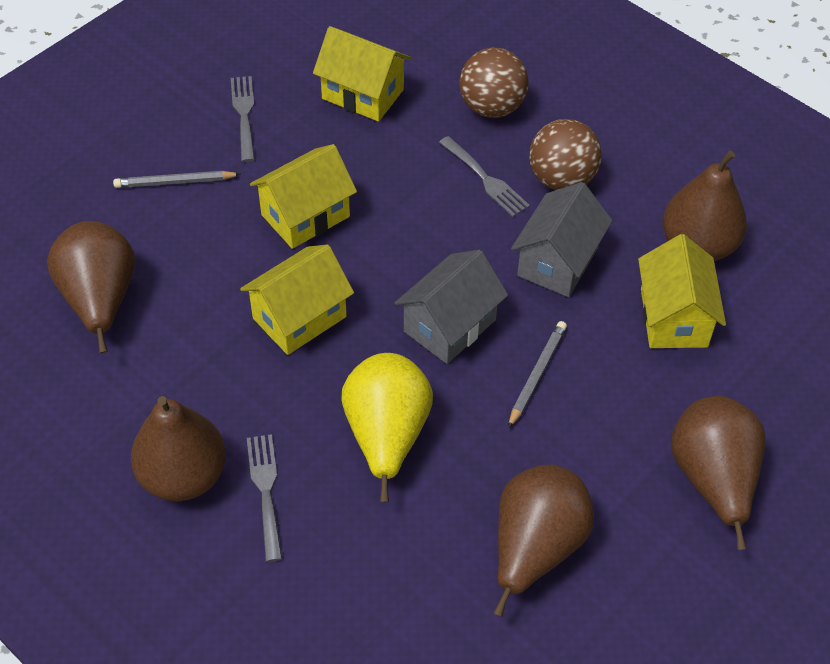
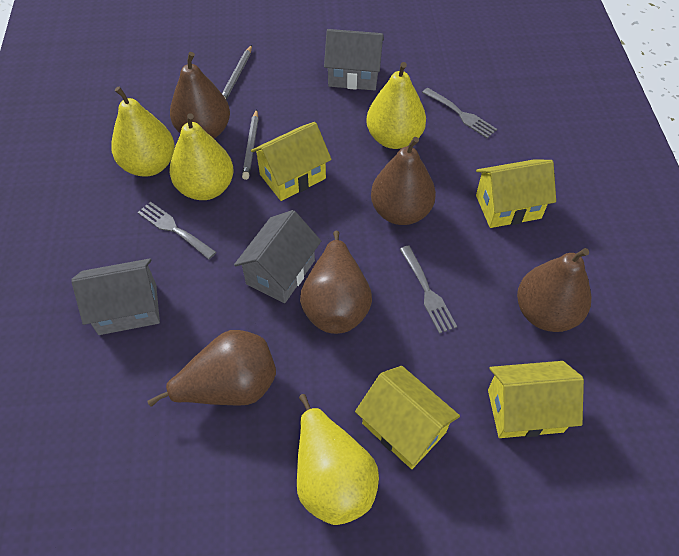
brown ball: 2 -> 0
grey house: 2 -> 3
yellow pear: 1 -> 4

